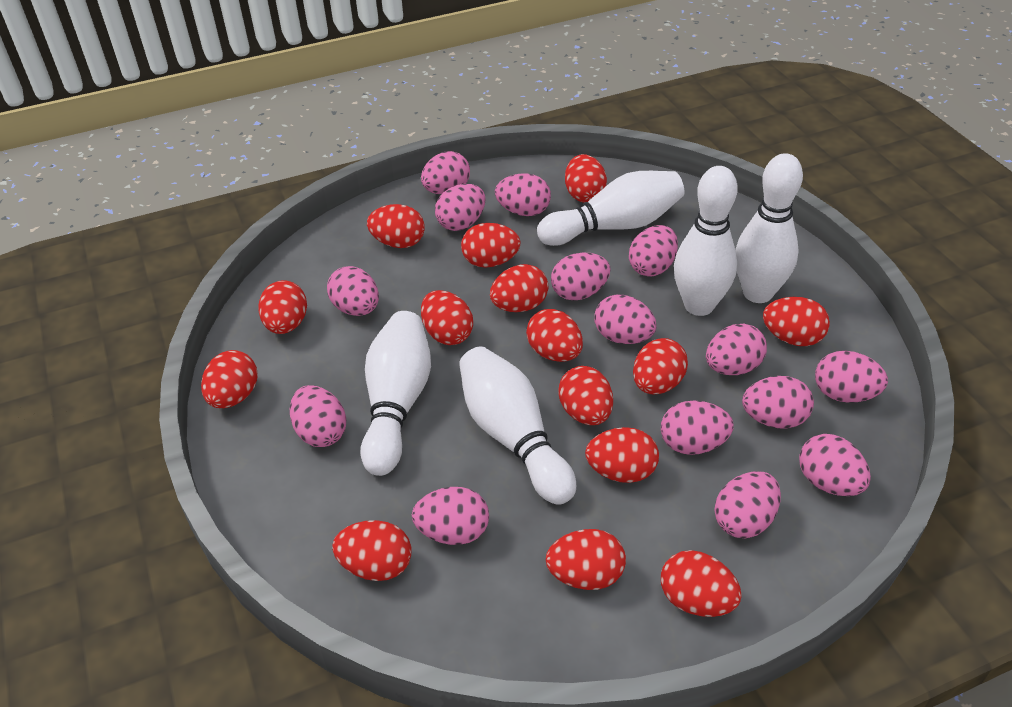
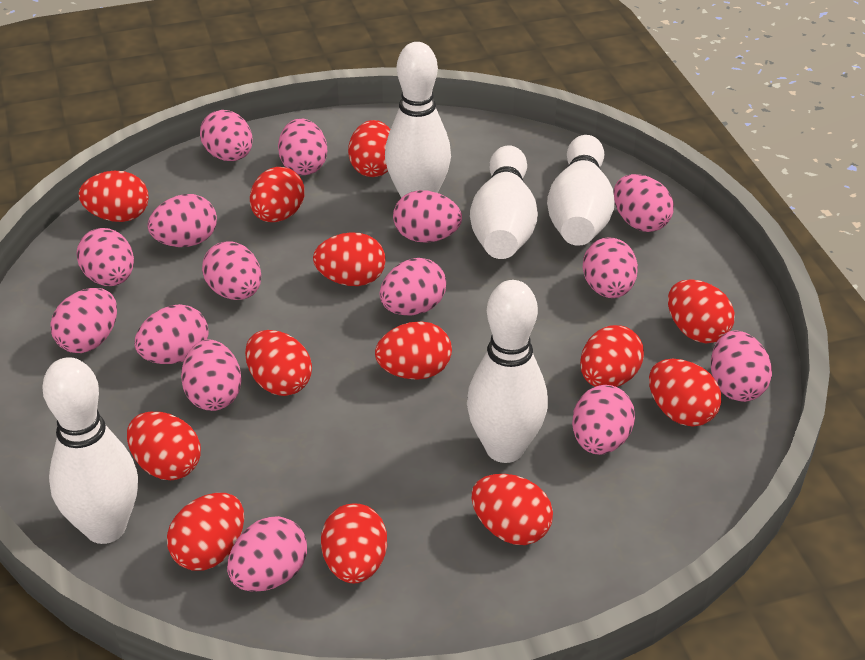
red egg: 15 -> 13

